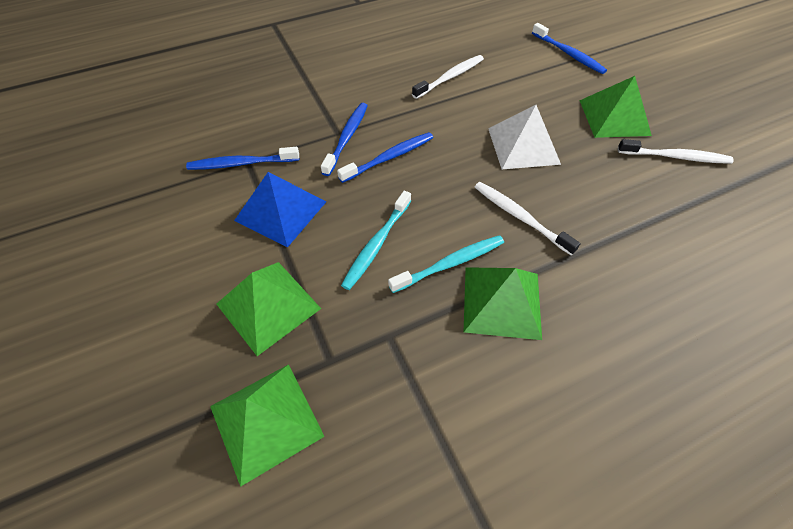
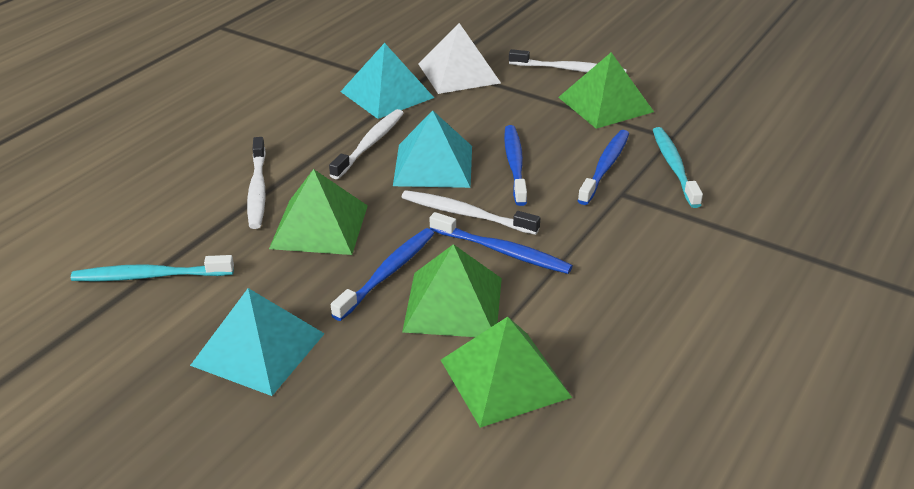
blue pyramid: 1 -> 0
turquoise pyramid: 0 -> 3
white toothbrush: 3 -> 4

